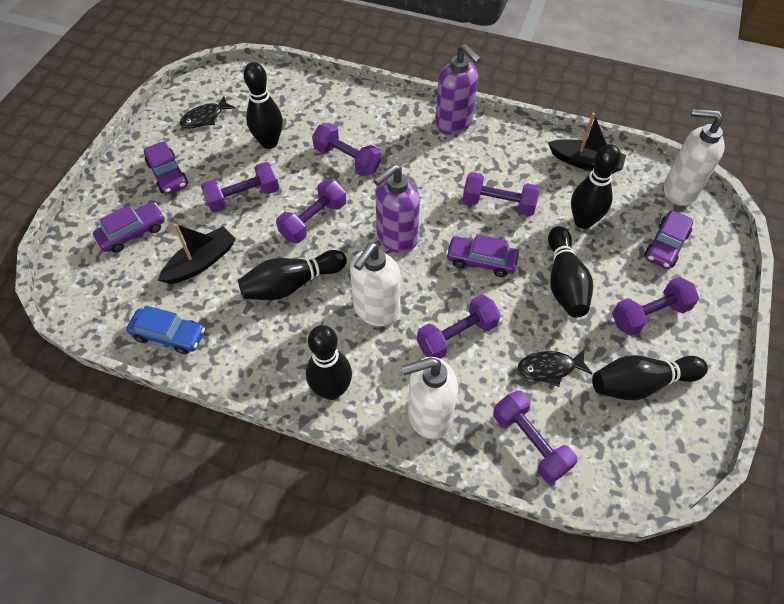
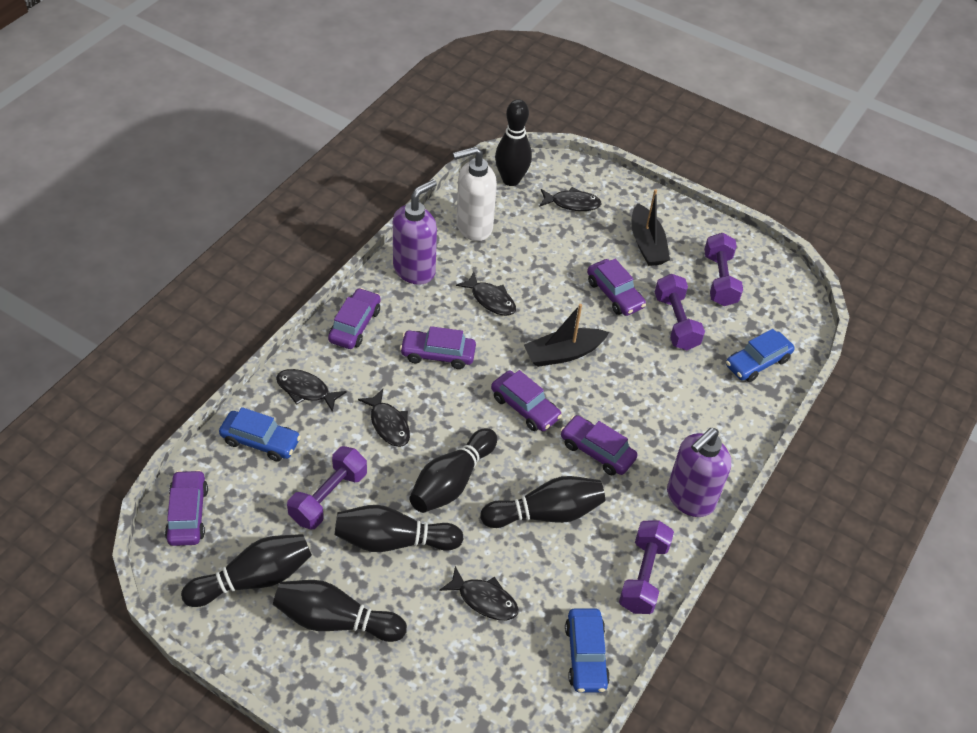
black fish: 2 -> 5
blue car: 1 -> 3
purple car: 4 -> 6
purple dumbbell: 7 -> 4
white soap dispenser: 3 -> 1

